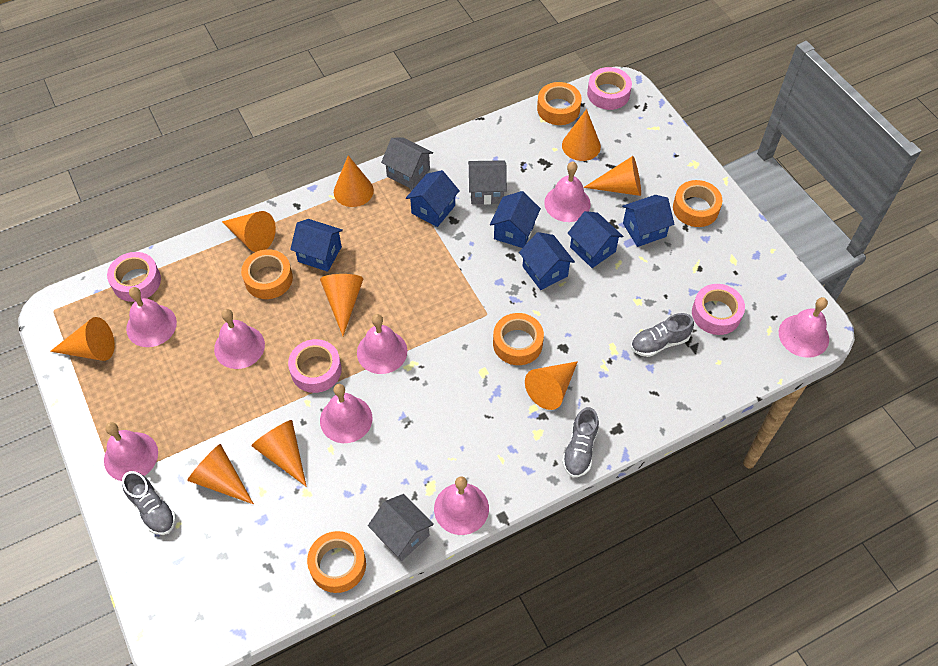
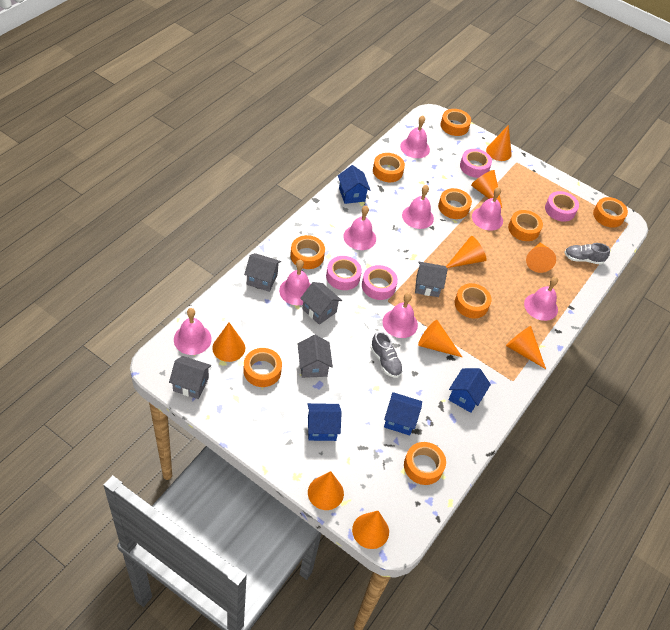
blue house: 6 -> 4
grey house: 3 -> 5
grey shoe: 3 -> 2
orange tape: 5 -> 9

